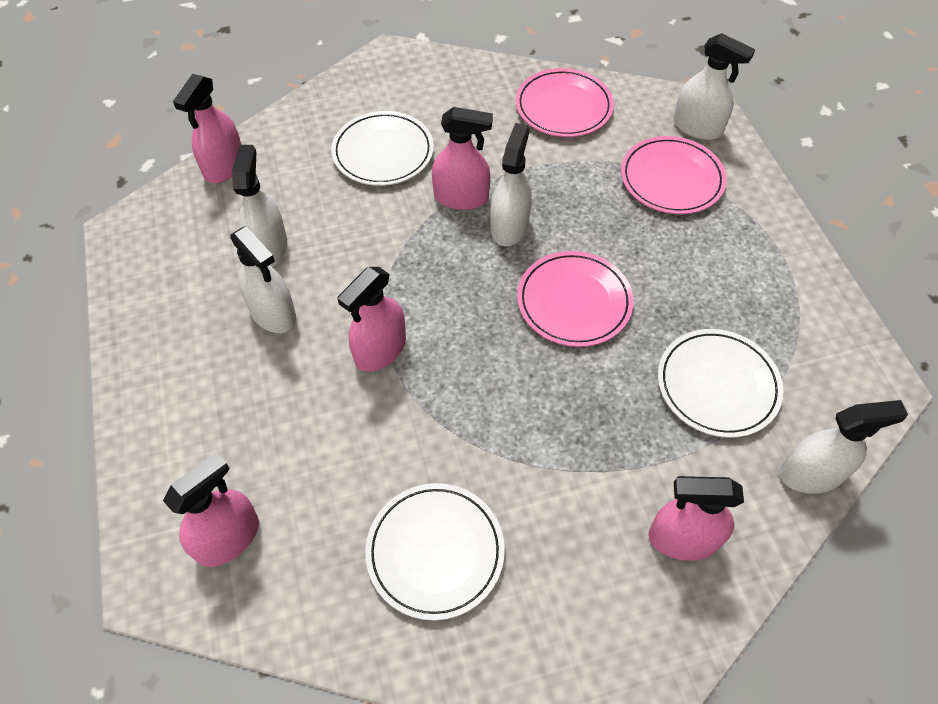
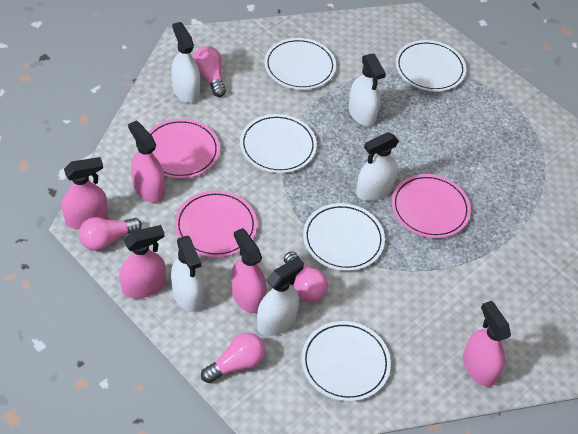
pink light bulb: 0 -> 4
white plate: 3 -> 5

